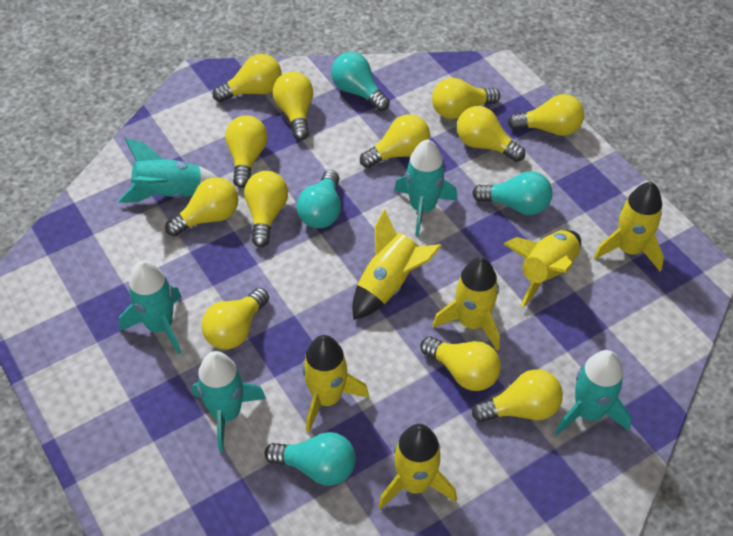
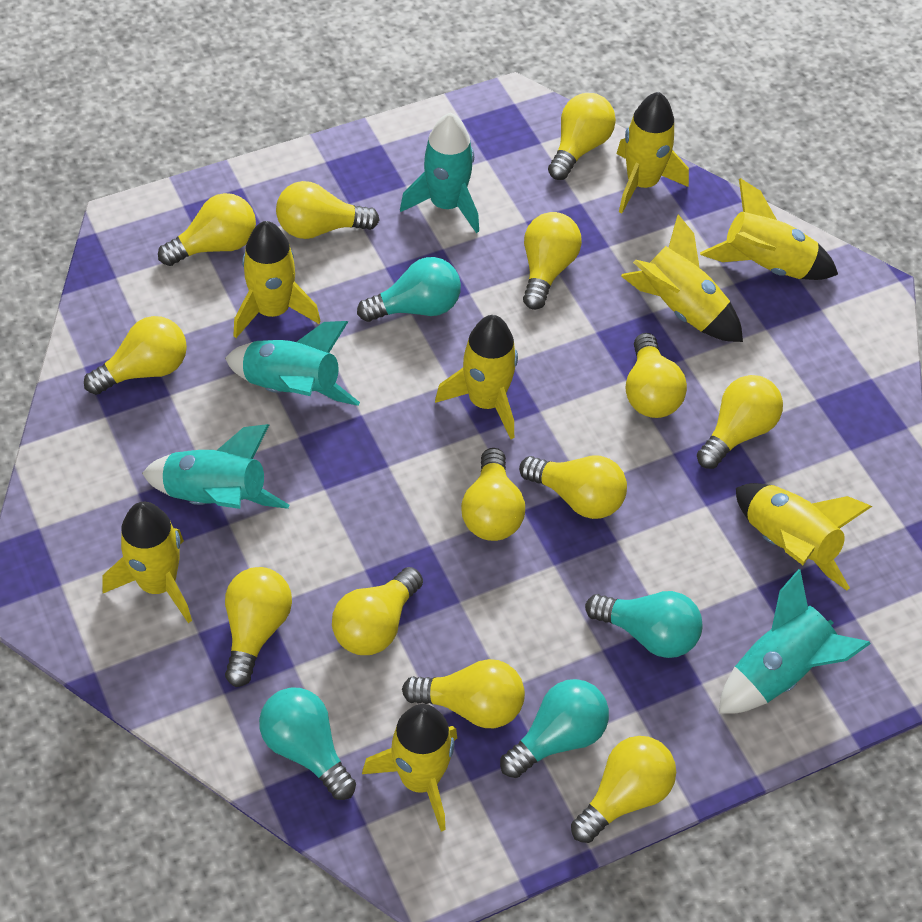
turquoise rocket: 5 -> 4
yellow light bulb: 12 -> 13
yellow rocket: 6 -> 8

